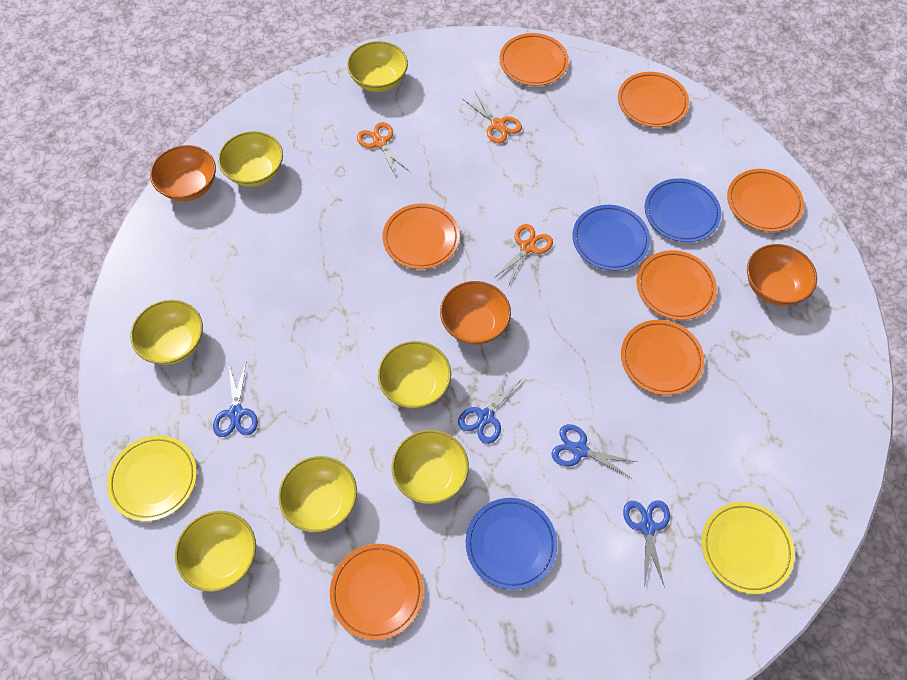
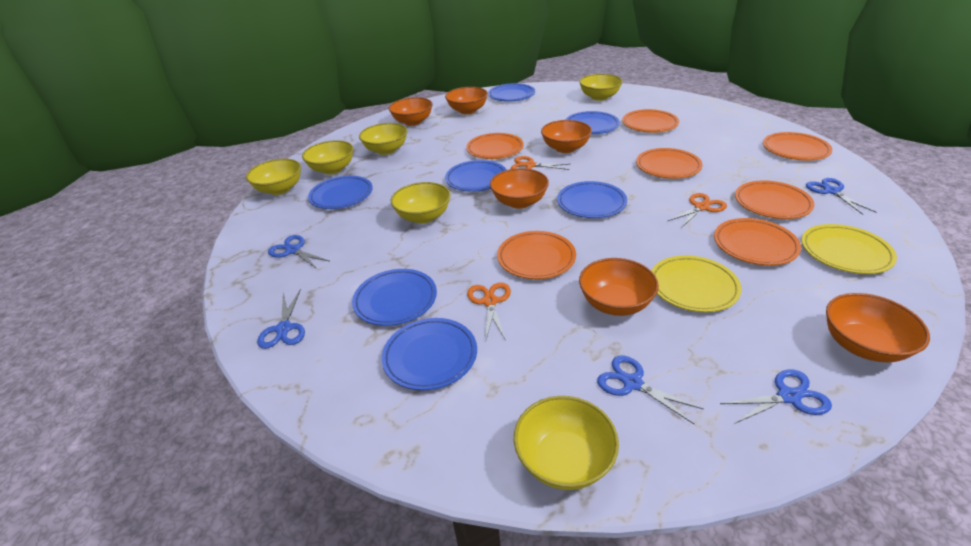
blue plate: 3 -> 7
blue scissors: 4 -> 5
orange bowl: 3 -> 6
yellow bowl: 7 -> 6

